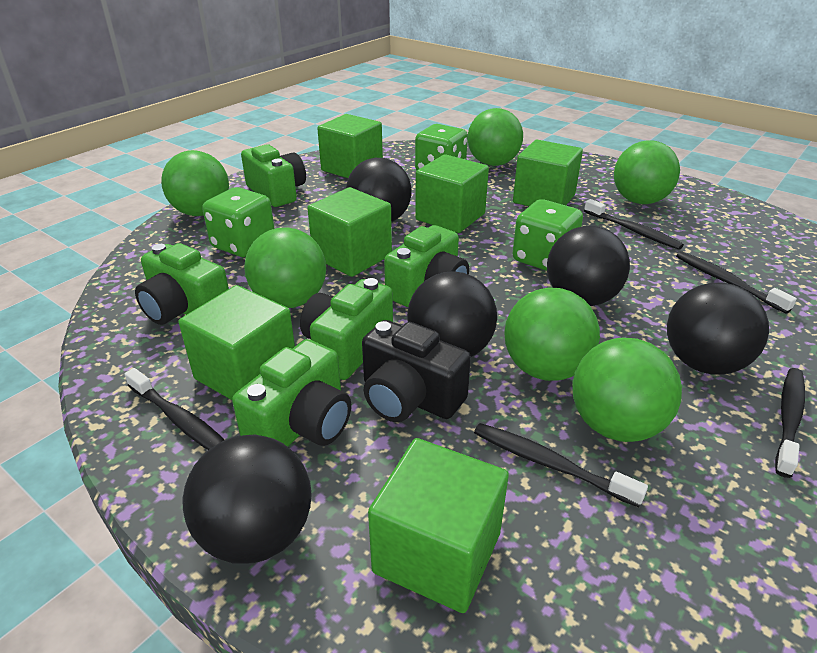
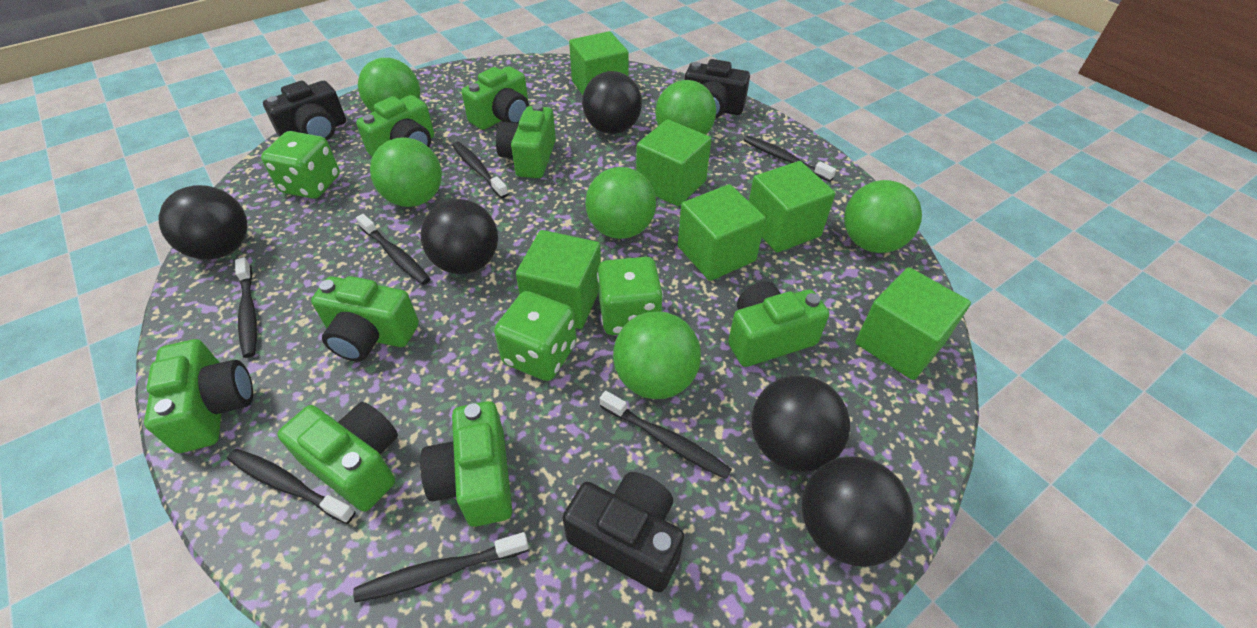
black camera: 1 -> 3
black toothbrush: 5 -> 7
green camera: 5 -> 8

